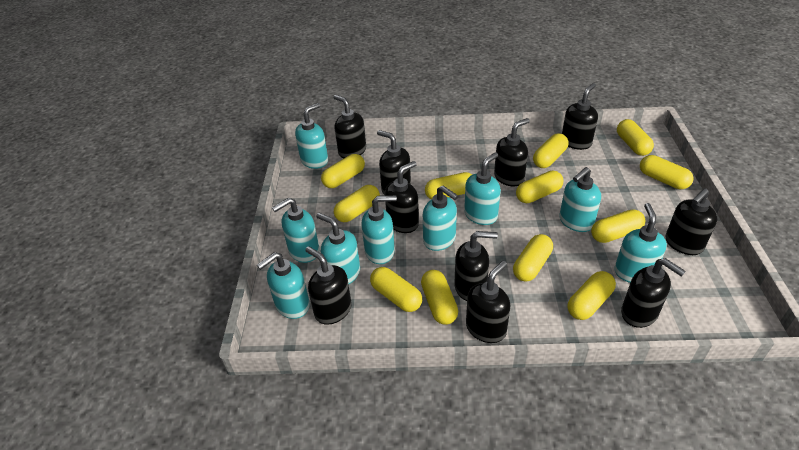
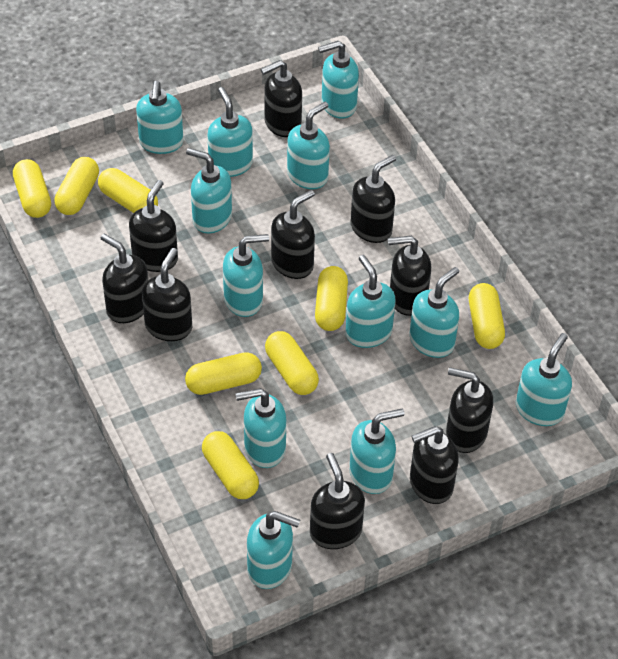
turquoise soap dispenser: 9 -> 12
yellow capsule: 12 -> 8

